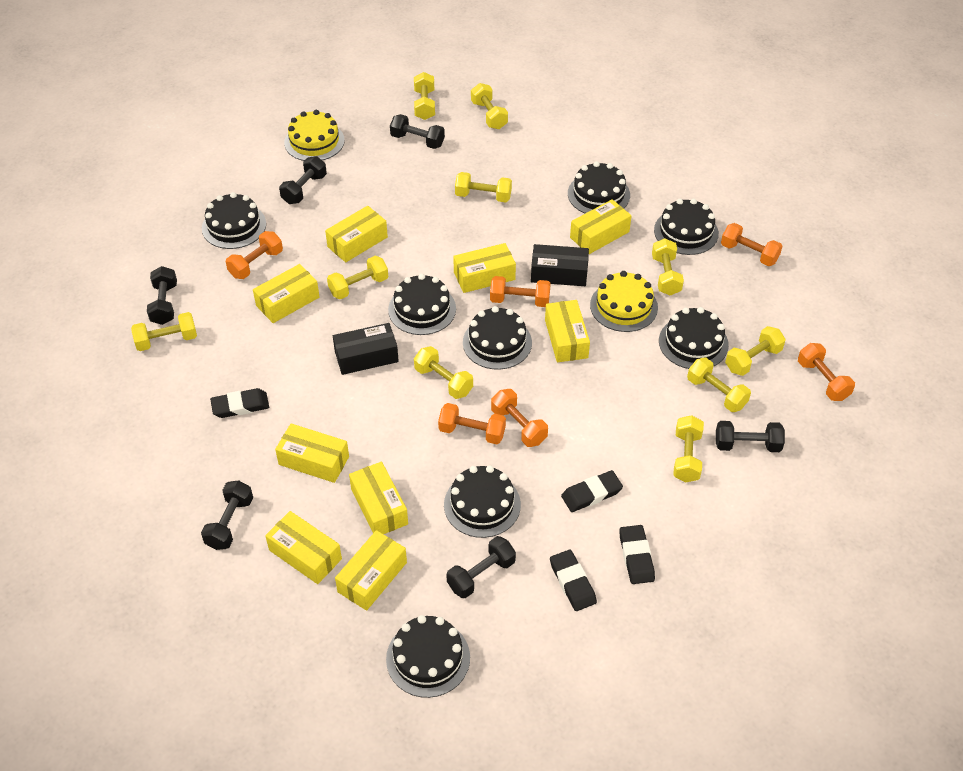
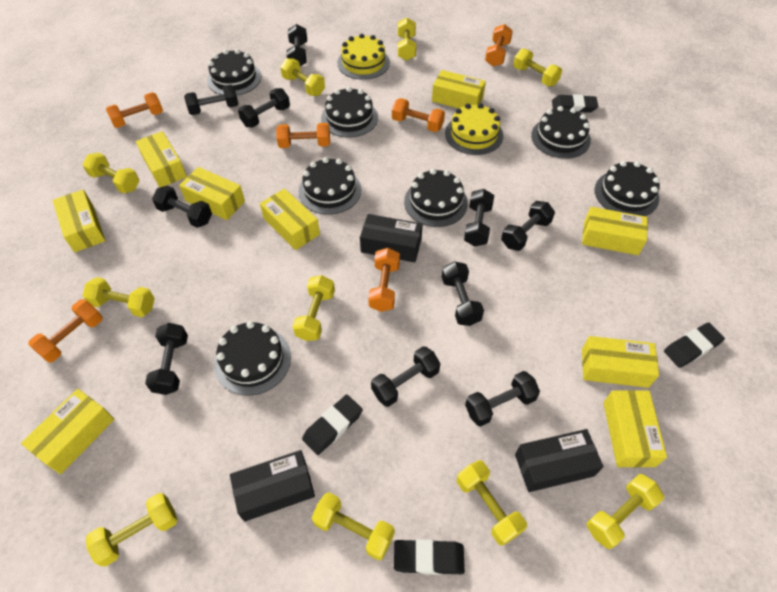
black box: 2 -> 3
black cake: 8 -> 7
black dumbbell: 6 -> 10

